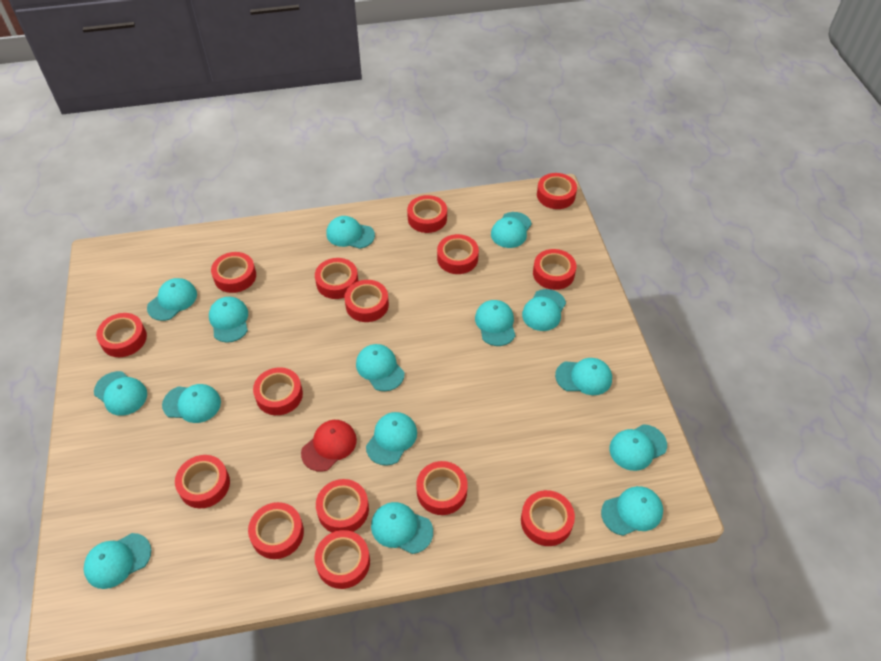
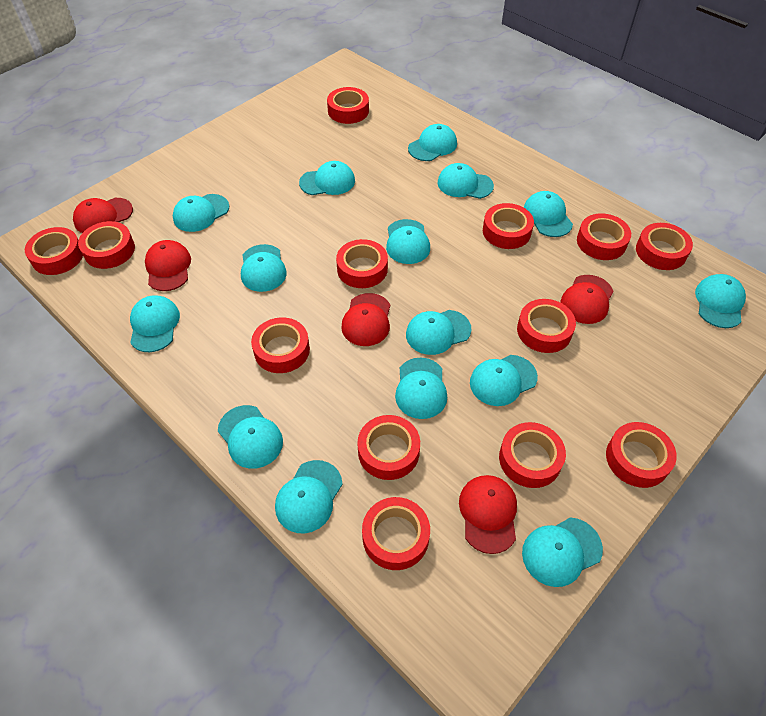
red cap: 1 -> 5
red tape: 15 -> 13

